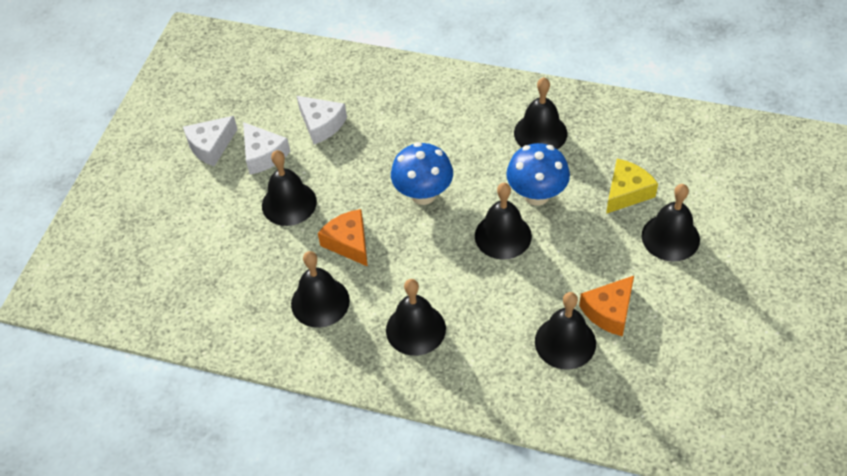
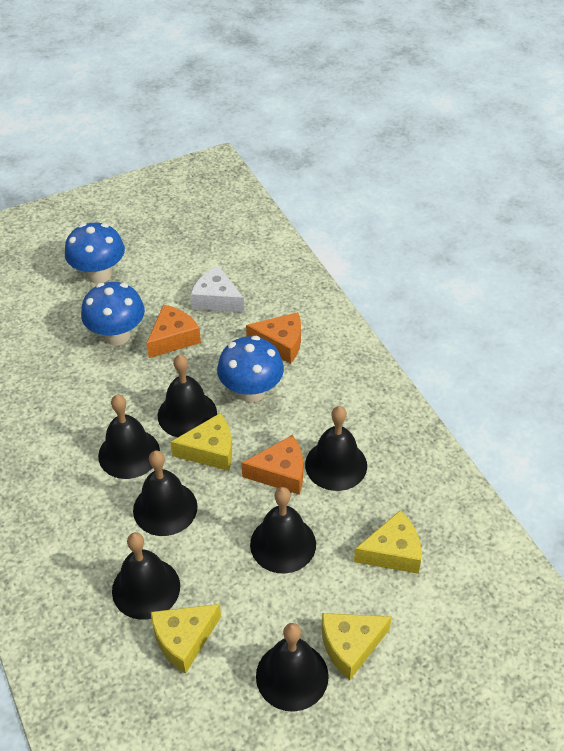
blue mushroom: 2 -> 3
orange cheese: 2 -> 3
white cheese: 3 -> 1
yellow cheese: 1 -> 4

